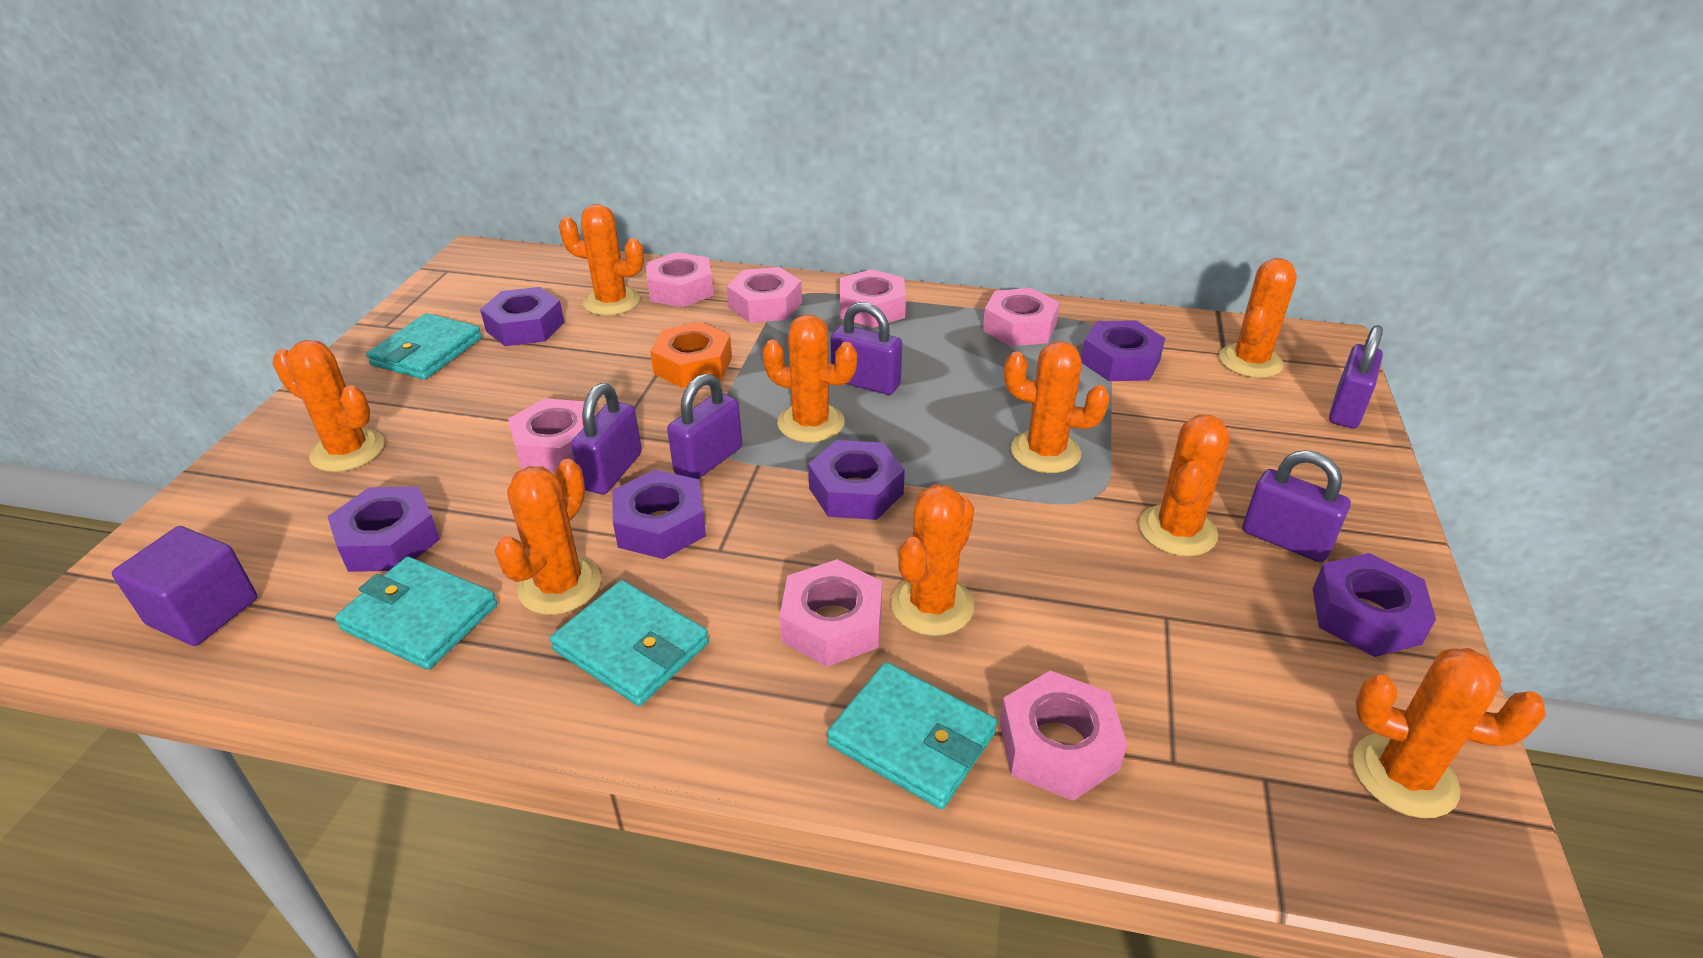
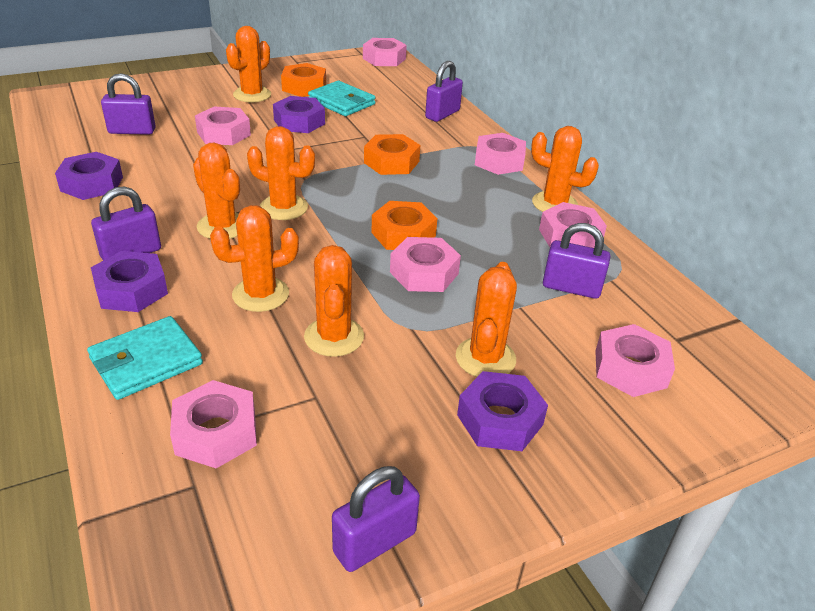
orange cactus: 9 -> 7
orange nut: 1 -> 3
purple cube: 1 -> 0
purple nut: 6 -> 4
turquoise wallet: 4 -> 2

